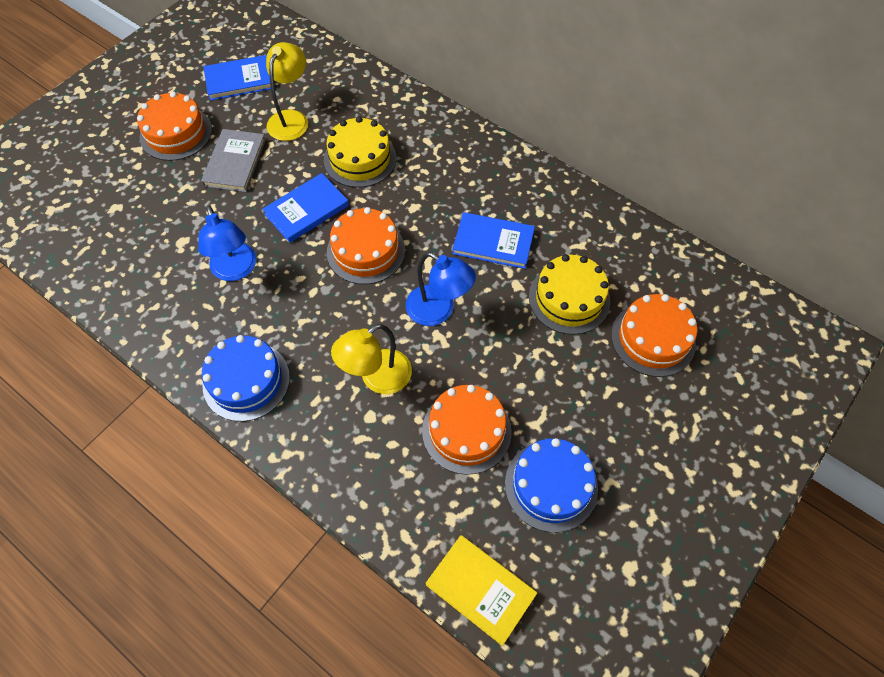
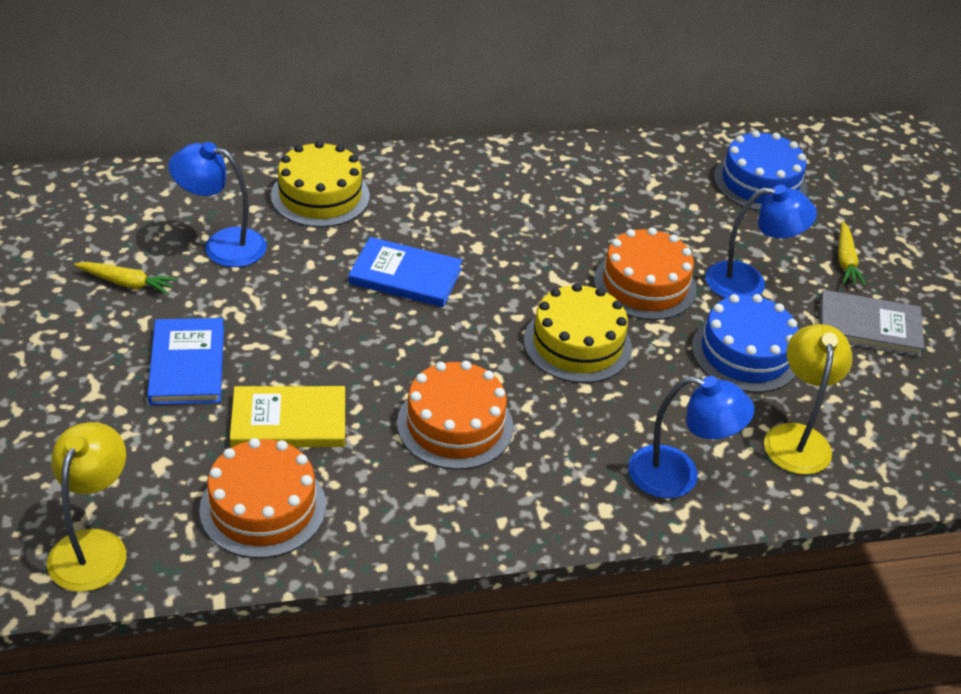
blue book: 3 -> 2
blue lamp: 2 -> 3
orange cake: 4 -> 3
yellow carrot: 0 -> 2

